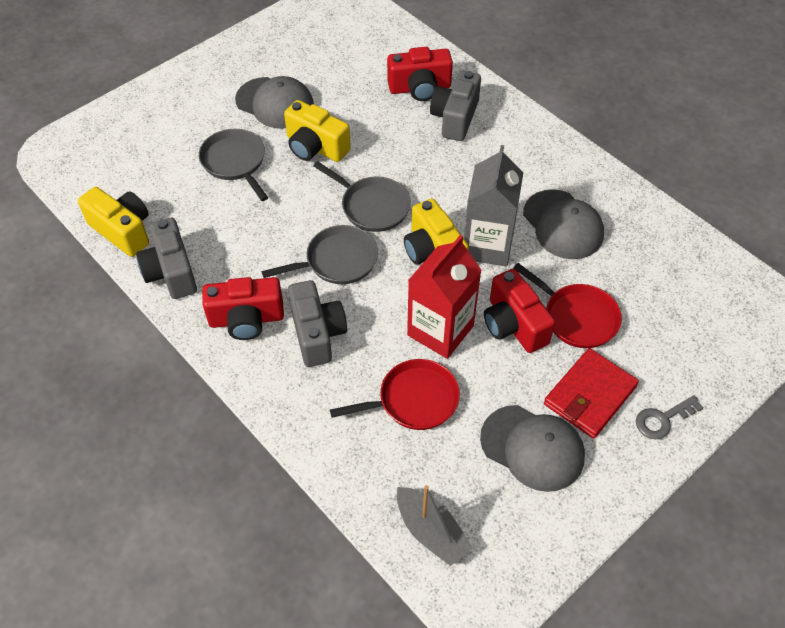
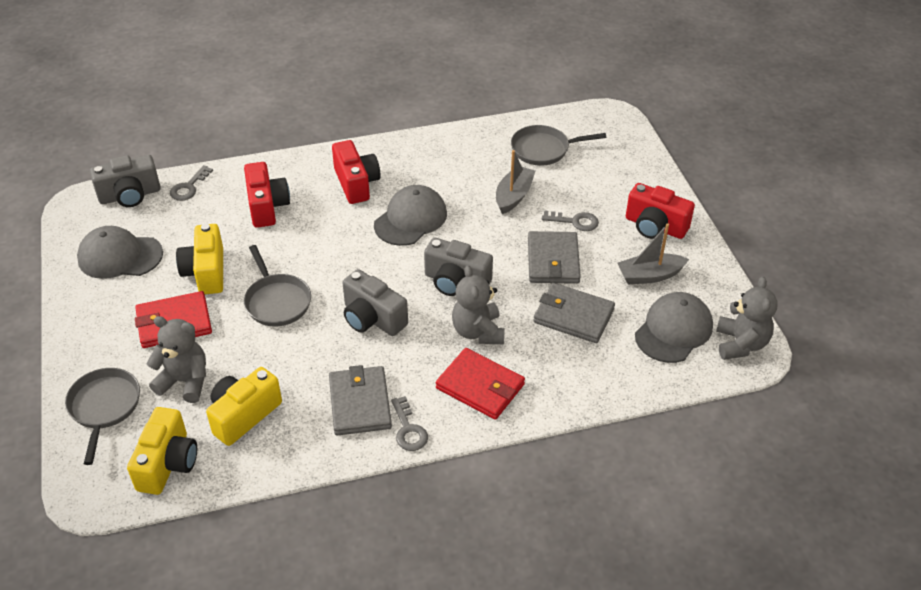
grey boat: 1 -> 2
grey carton: 1 -> 0
grey key: 1 -> 3
grey teddy bear: 0 -> 3
grey wallet: 0 -> 3
red carton: 1 -> 0
red pan: 2 -> 0
red wallet: 1 -> 2

